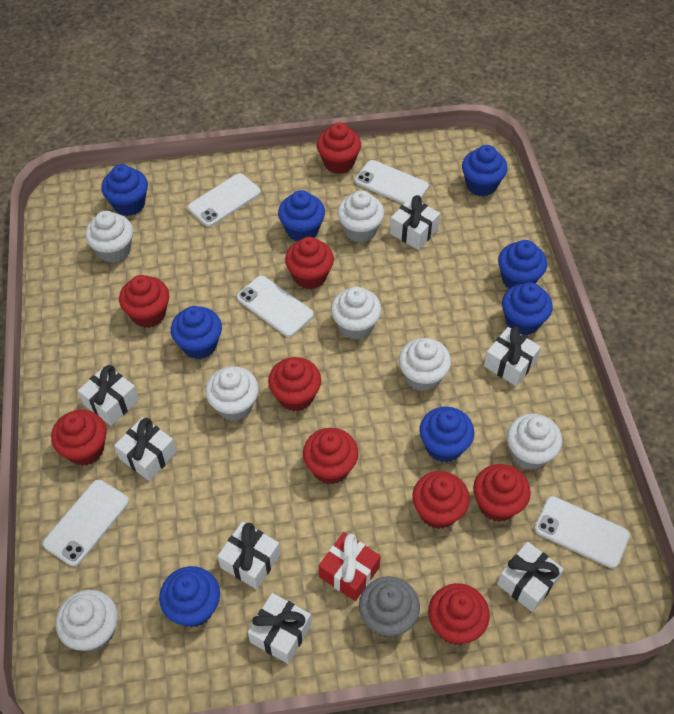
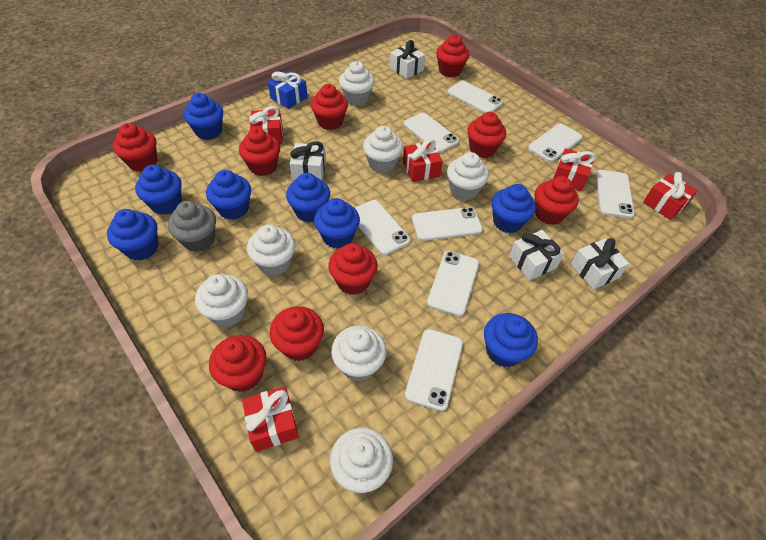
blue gift: 0 -> 1
red gift: 1 -> 5
white gift: 7 -> 4
white phone: 5 -> 8

